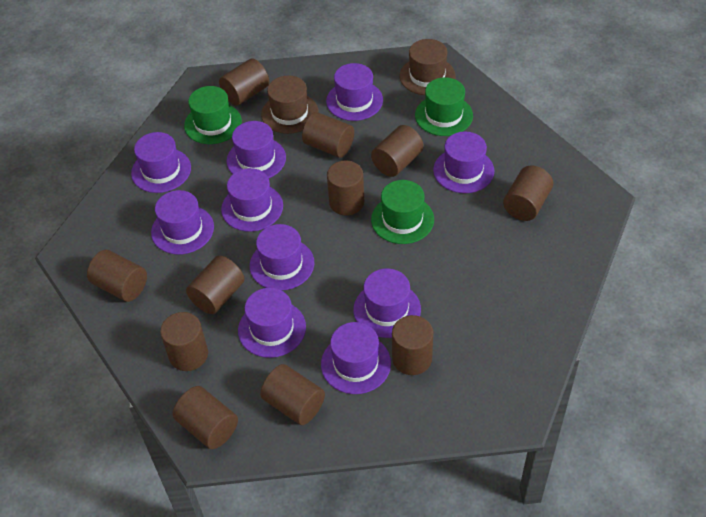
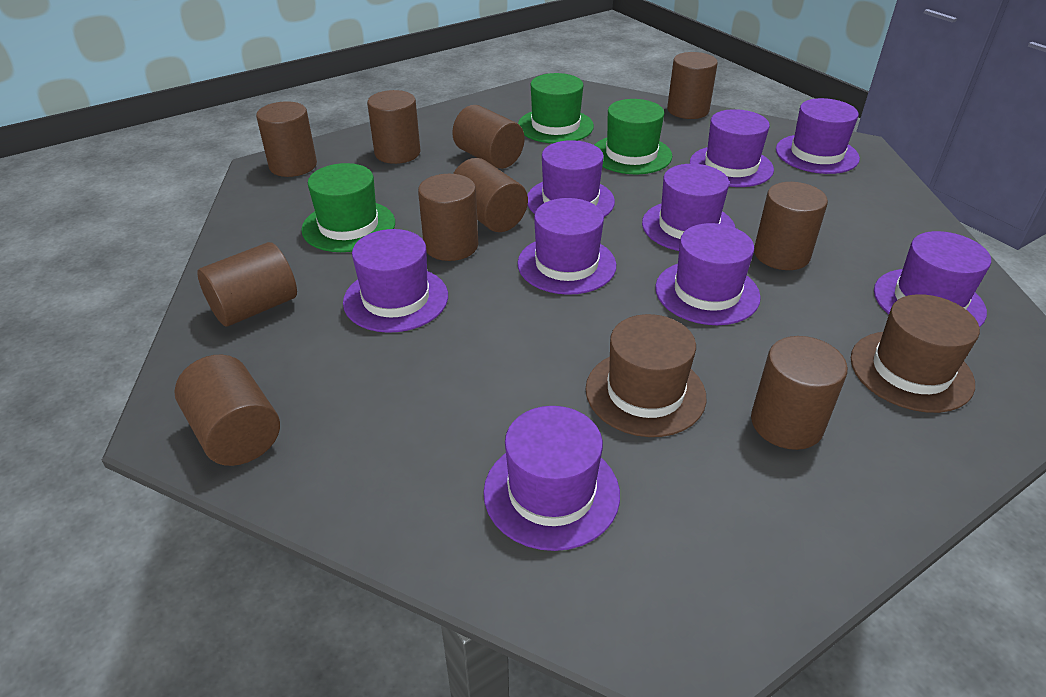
brown cylinder: 11 -> 10
purple hat: 10 -> 9

